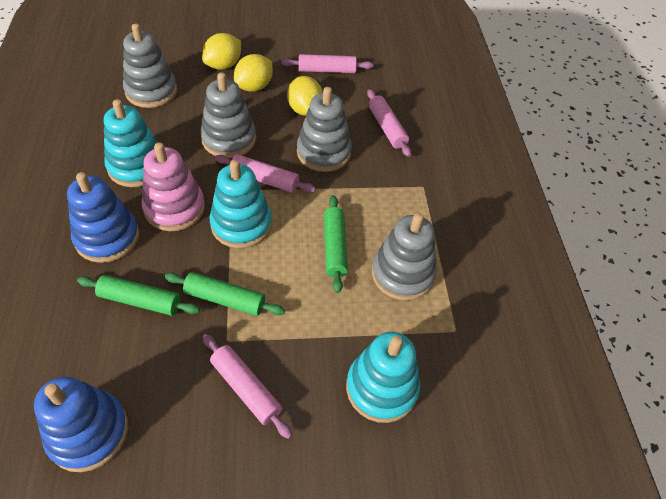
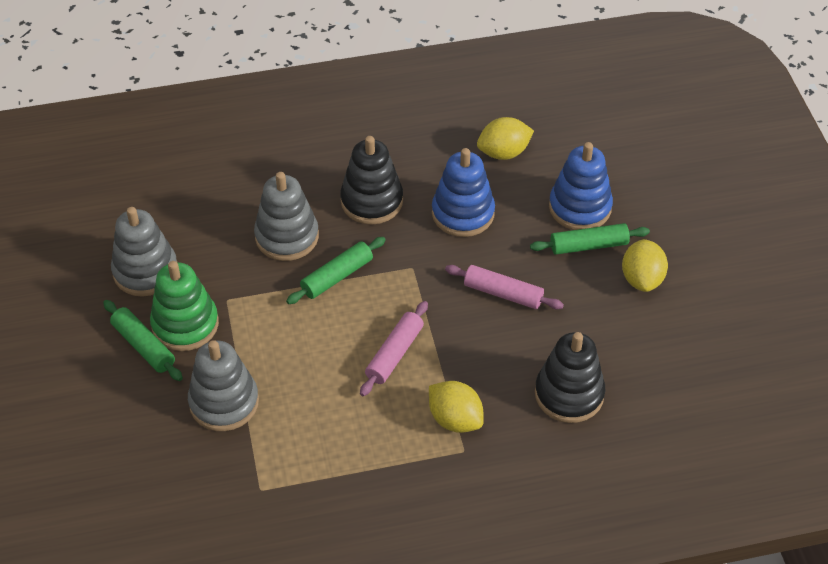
black stacking toy: 0 -> 2
green stacking toy: 0 -> 1
grey stacking toy: 4 -> 3
pink rolling pin: 4 -> 2
pink stacking toy: 1 -> 0
turquoise stacking toy: 3 -> 0

